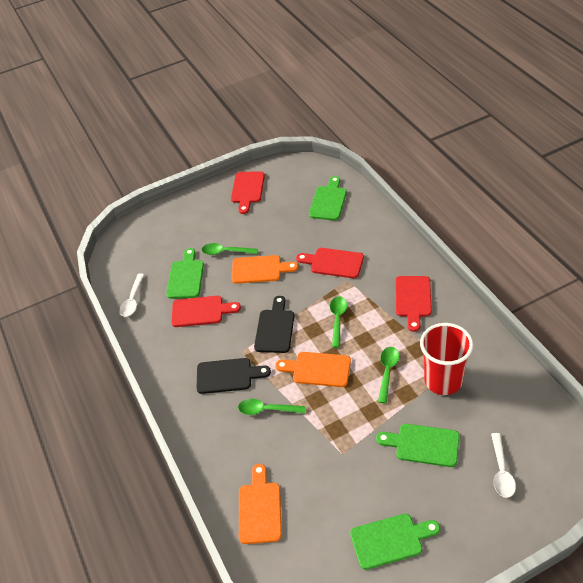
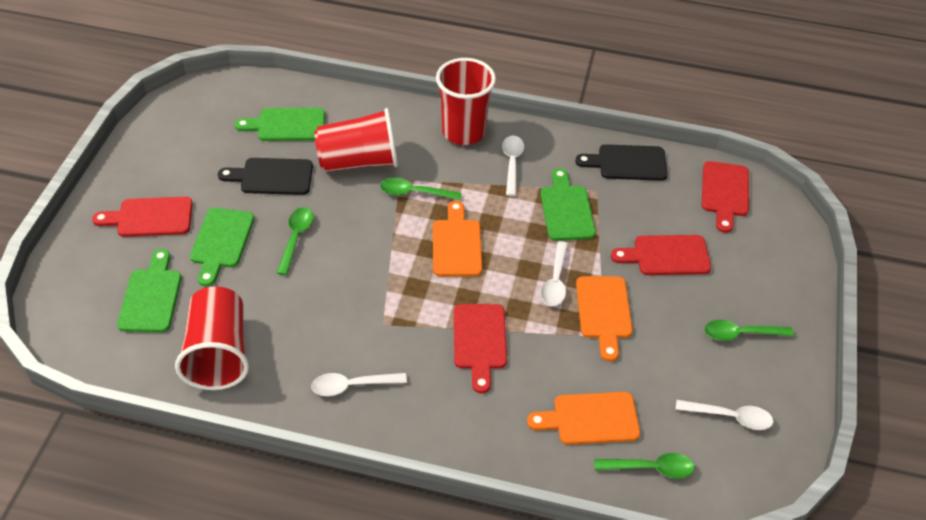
red cup: 1 -> 3
white spoon: 2 -> 4

